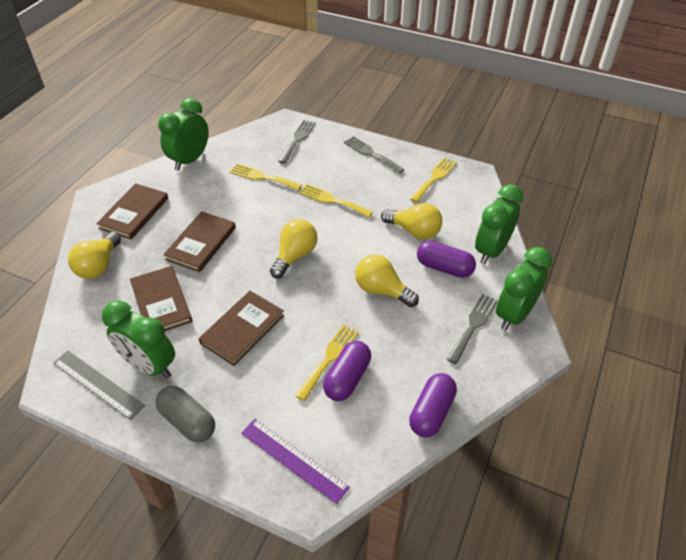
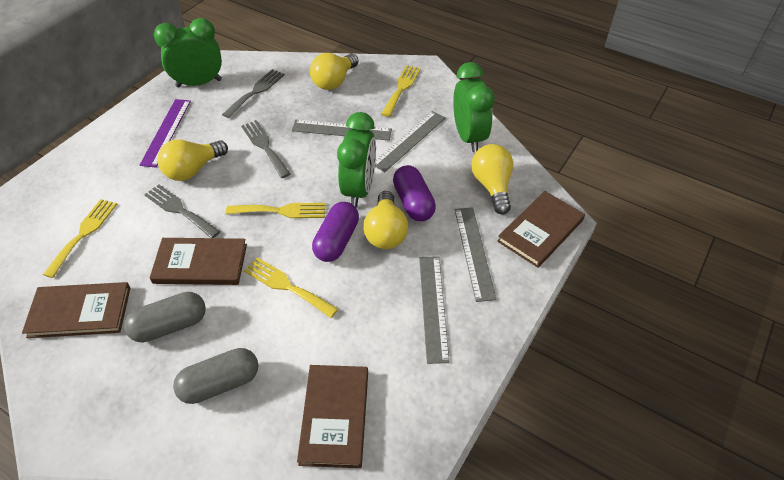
green clock: 4 -> 3
grey capsule: 1 -> 2
grey ruler: 1 -> 4
purple capsule: 3 -> 2

